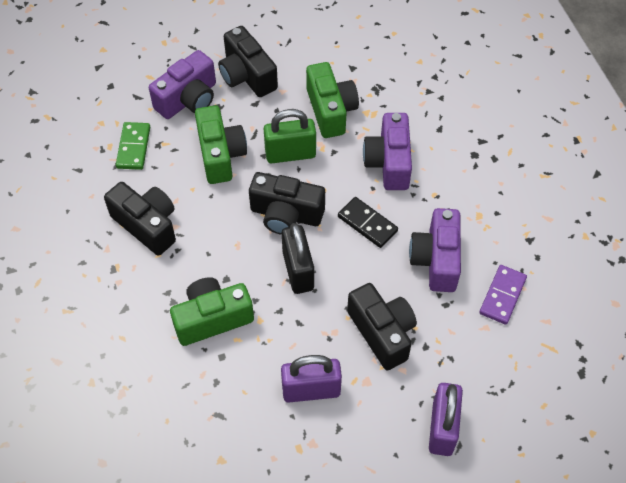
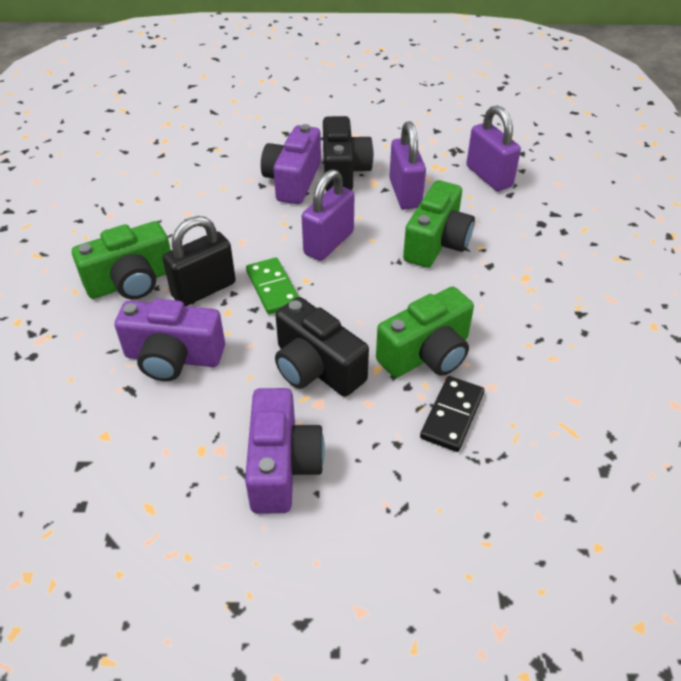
black camera: 4 -> 2
green padlock: 1 -> 0
purple domino: 1 -> 0
purple padlock: 2 -> 3

